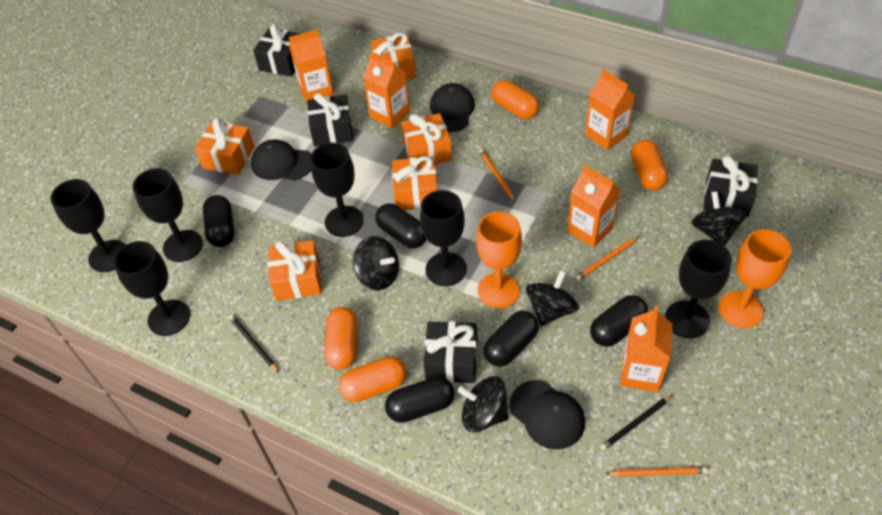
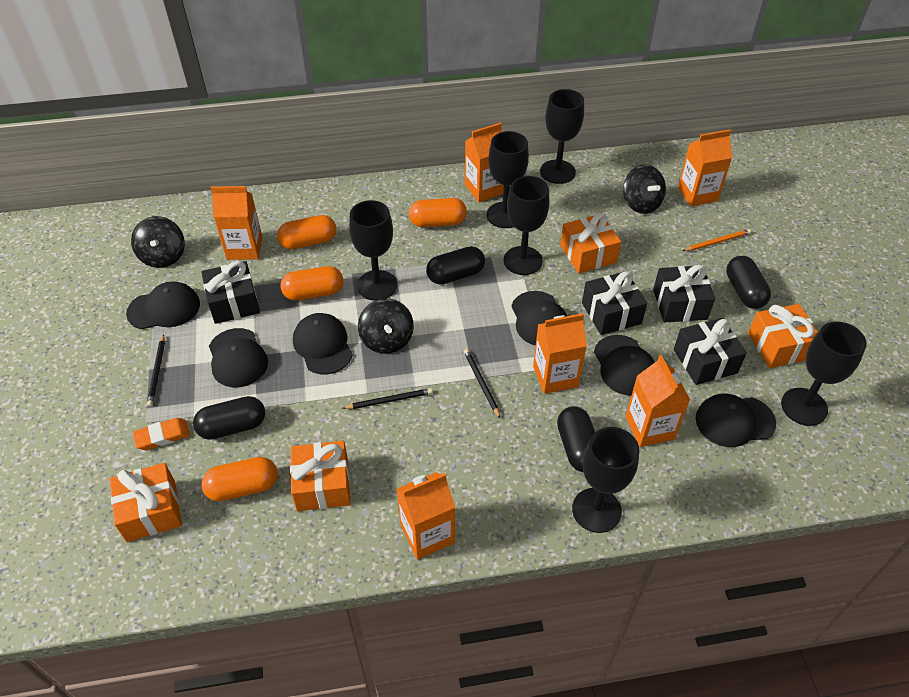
black cap: 3 -> 6
black capsule: 5 -> 4
black pencil: 2 -> 3
black spinning top: 4 -> 3
orange carton: 5 -> 6
orange eraser: 0 -> 1
orange gift: 5 -> 4
orange goblet: 2 -> 0
orange pencil: 3 -> 1

